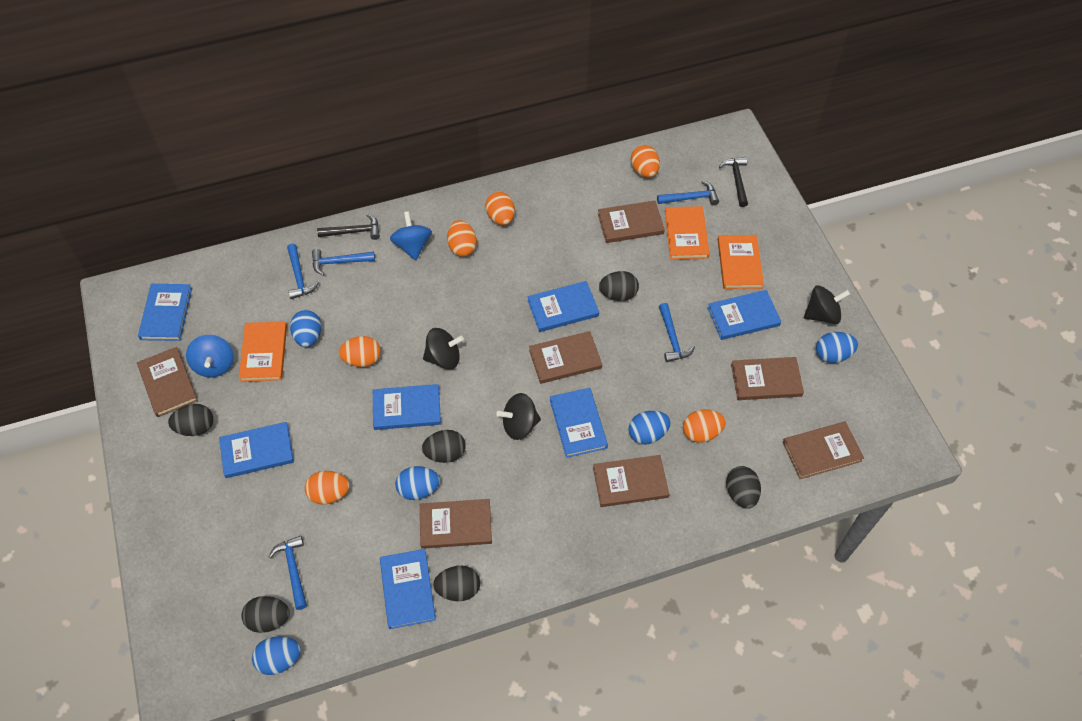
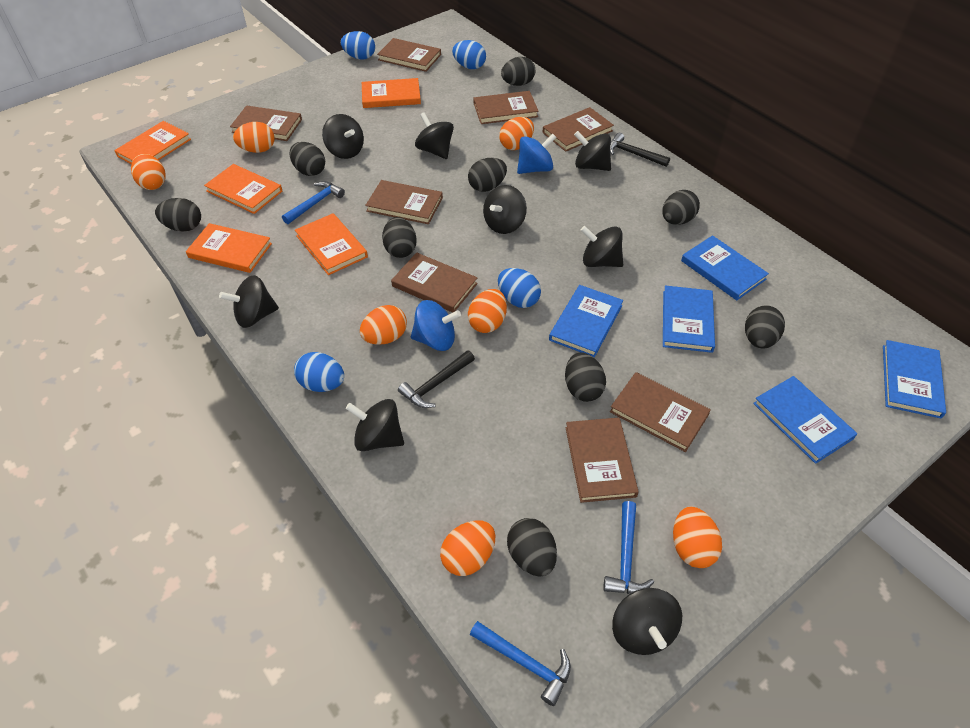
black egg: 6 -> 9
black spinning top: 3 -> 8
blue book: 7 -> 5
blue egg: 5 -> 4
blue hammer: 5 -> 3
brown book: 7 -> 8
orange book: 3 -> 5
orange egg: 6 -> 7

